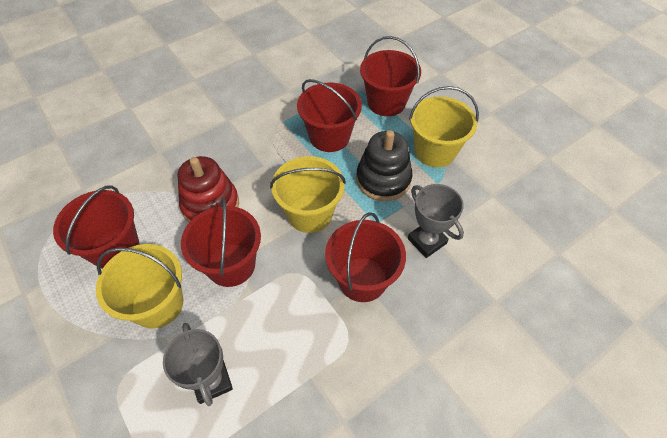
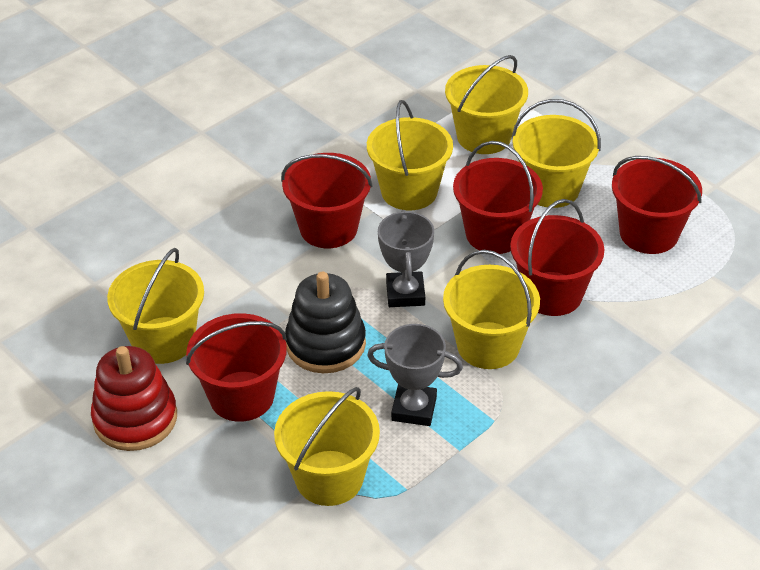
yellow bucket: 3 -> 6

